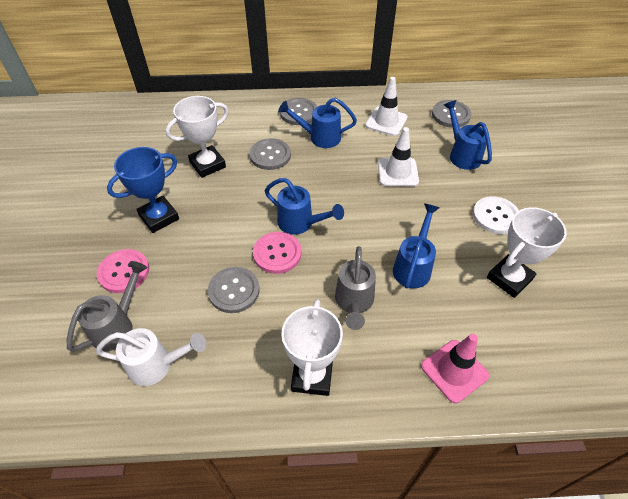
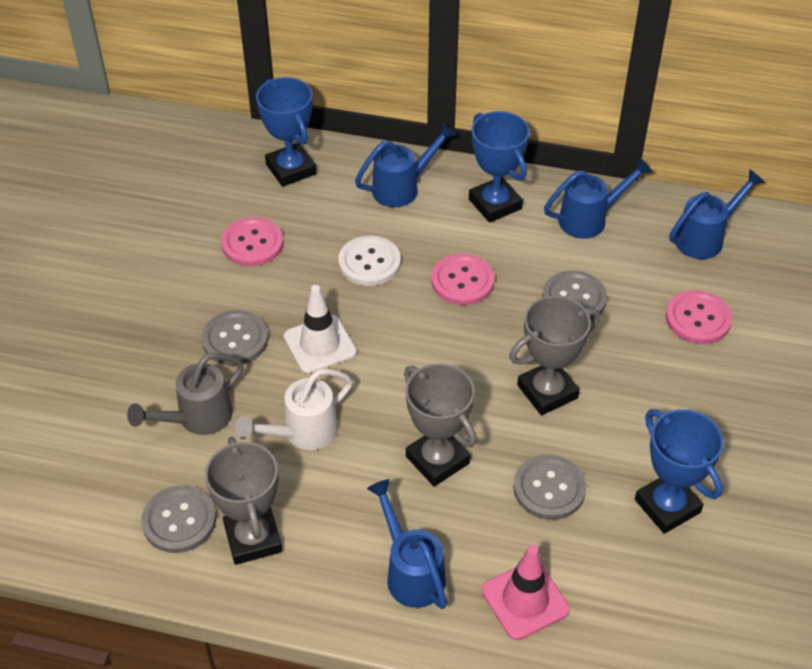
blue trophy: 1 -> 3
grey trophy: 0 -> 3
grey watering can: 2 -> 1
pink button: 2 -> 3
white traffic cone: 2 -> 1
white trophy: 3 -> 0

